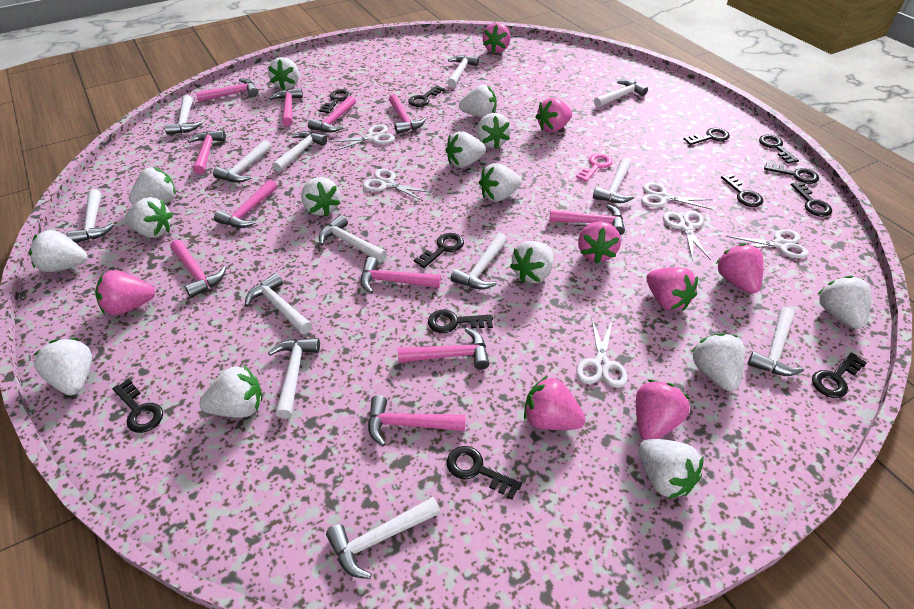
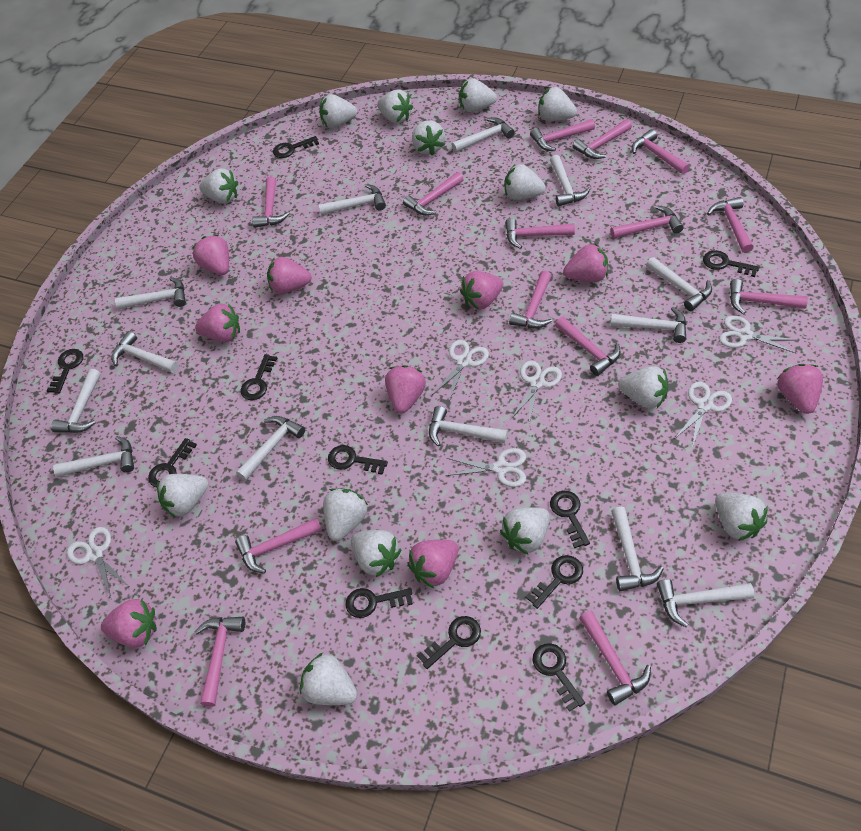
black key: 12 -> 11
pink hammer: 11 -> 14
pink key: 1 -> 0
pink strawberry: 8 -> 9
white strawberry: 15 -> 14

